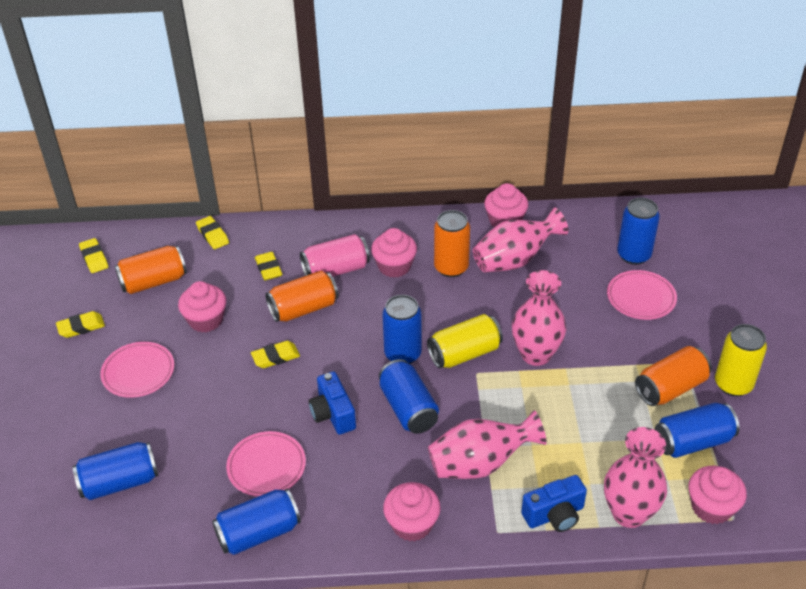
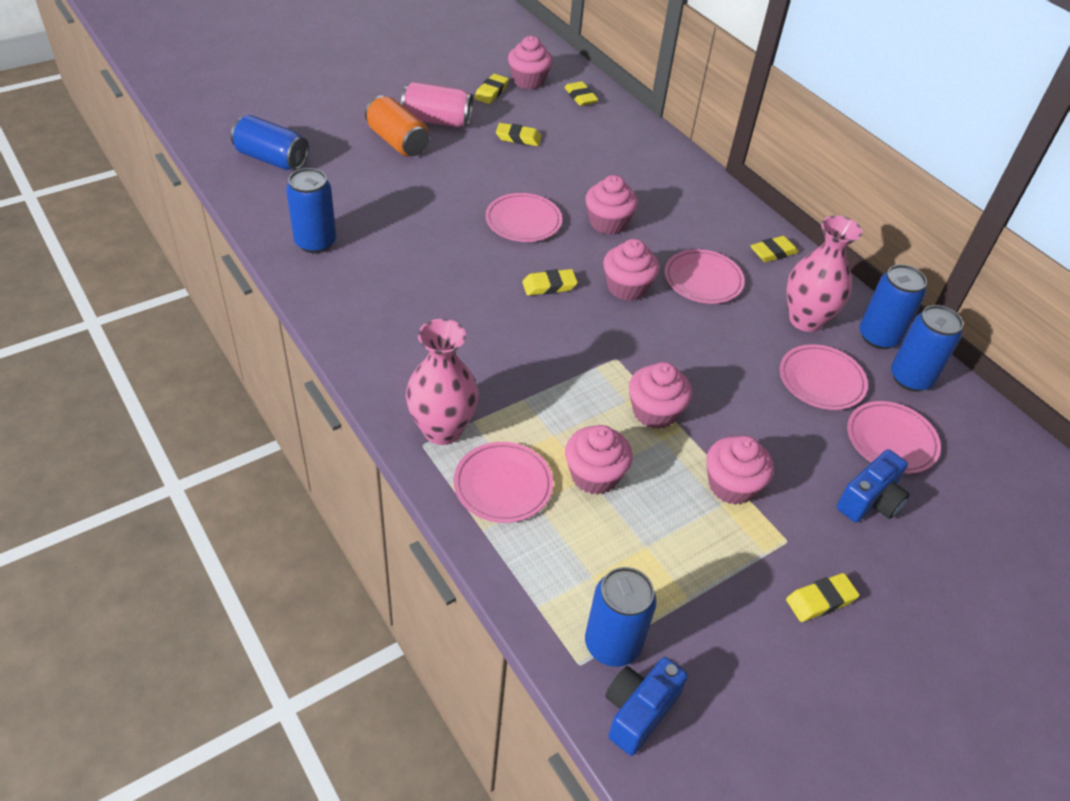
blue can: 6 -> 5
orange can: 4 -> 1
pink cupcake: 5 -> 6
pink plate: 3 -> 5
pink vase: 4 -> 2
yellow can: 2 -> 0
yellow eraser: 5 -> 6

